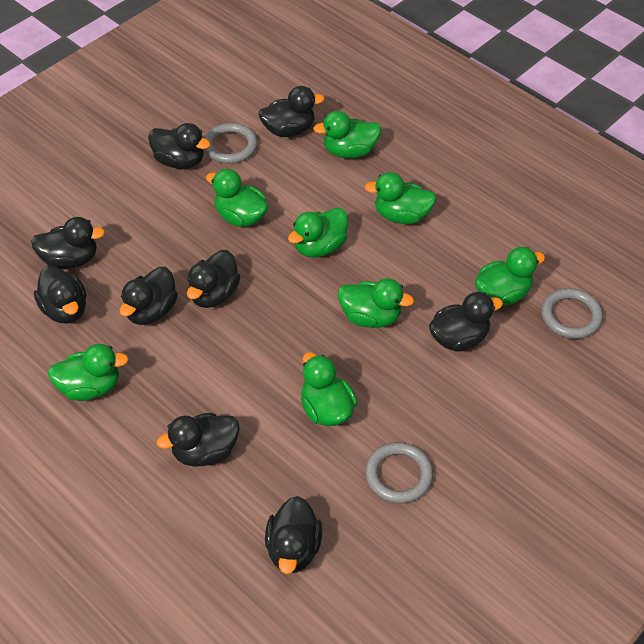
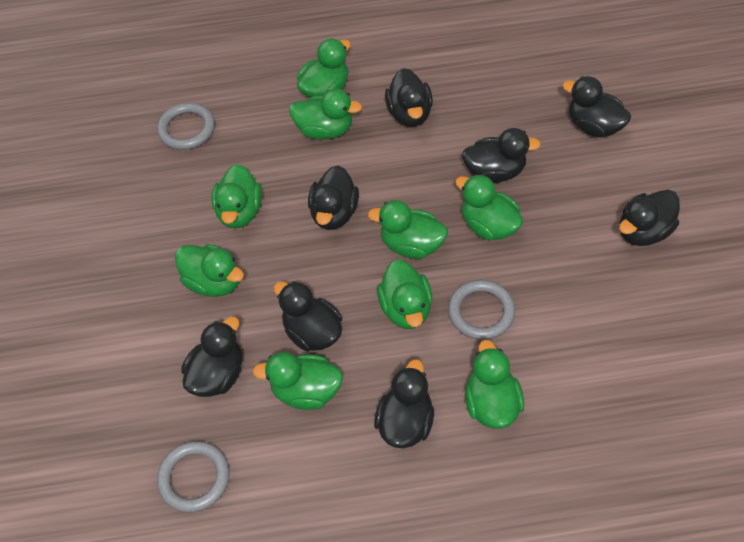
black duck: 9 -> 8
green duck: 8 -> 9

